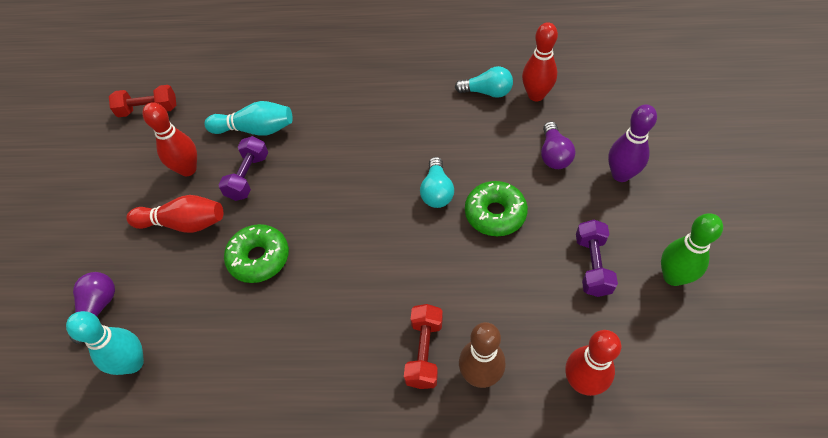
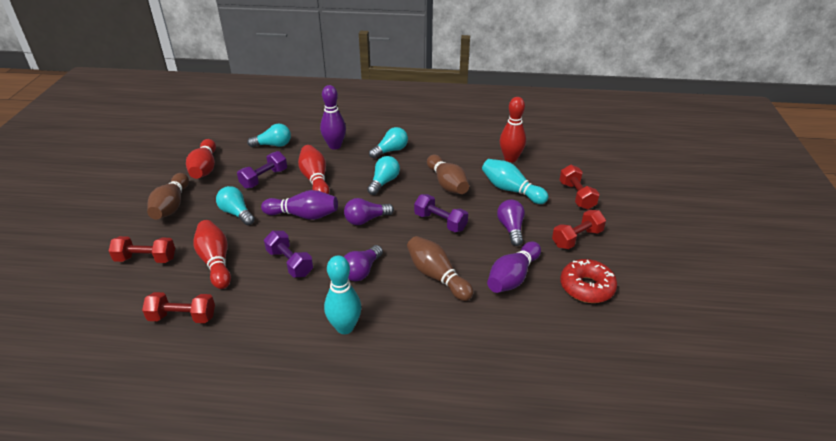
brown bowling pin: 1 -> 3
green bowling pin: 1 -> 0
green donut: 2 -> 0
purple bowling pin: 1 -> 3
purple dumbbell: 2 -> 3
purple light bulb: 2 -> 3
red donut: 0 -> 1
red dumbbell: 2 -> 4
turquoise light bulb: 2 -> 4

